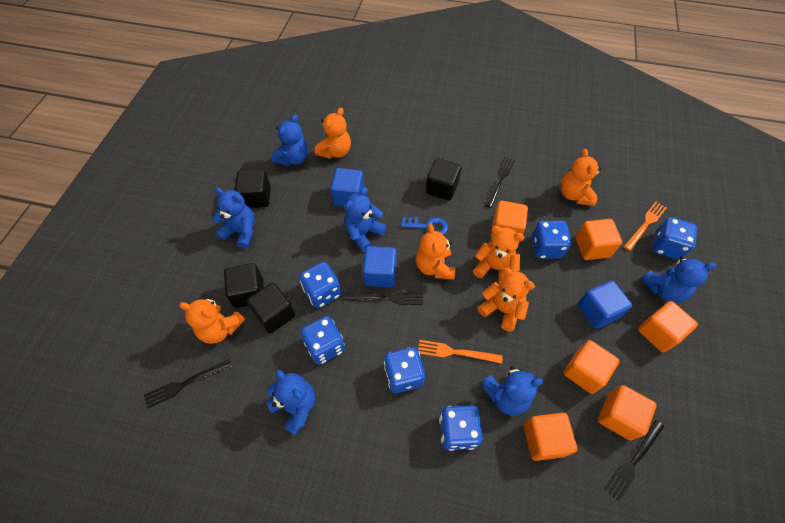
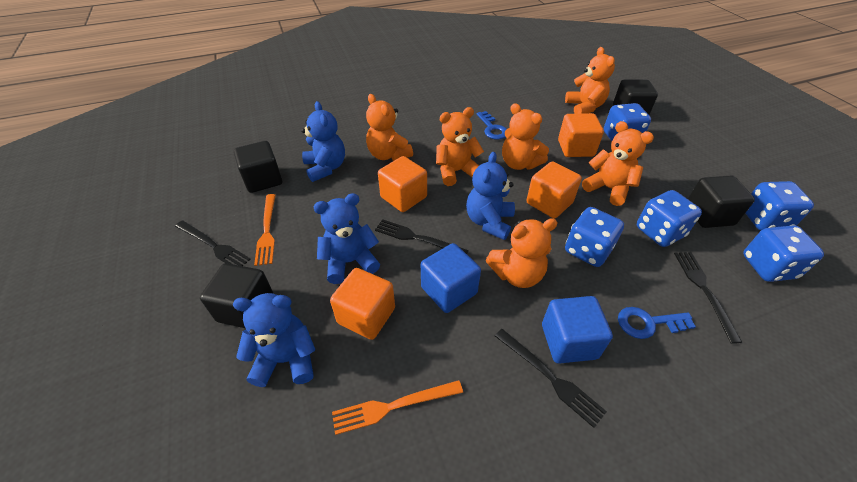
blue cube: 3 -> 2
blue dice: 6 -> 5
blue key: 1 -> 2
blue teddy bear: 6 -> 4
orange cube: 6 -> 4

